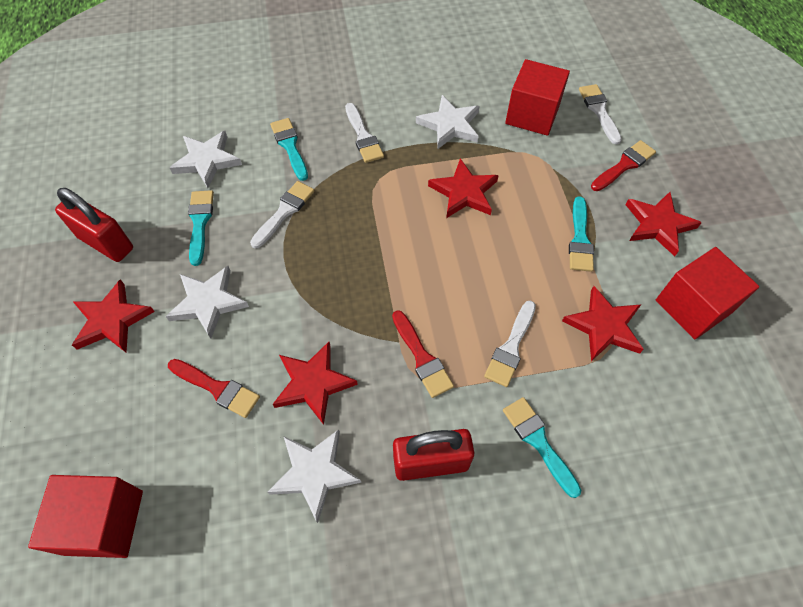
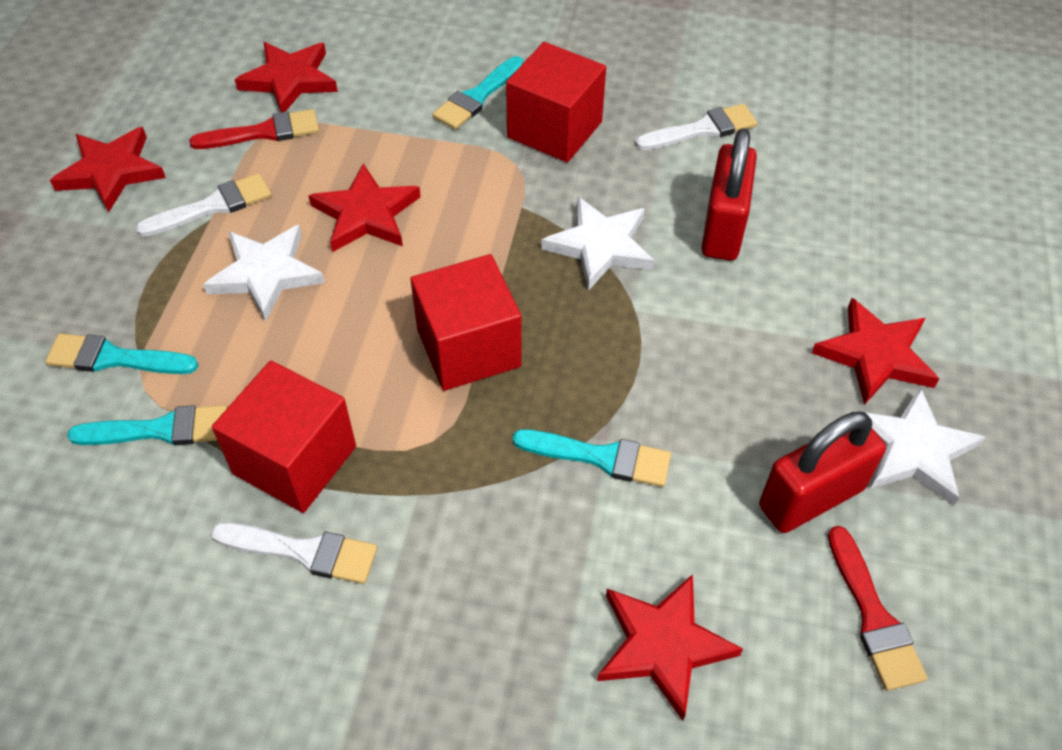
red brush: 3 -> 2
white brush: 4 -> 3
white star: 4 -> 3

